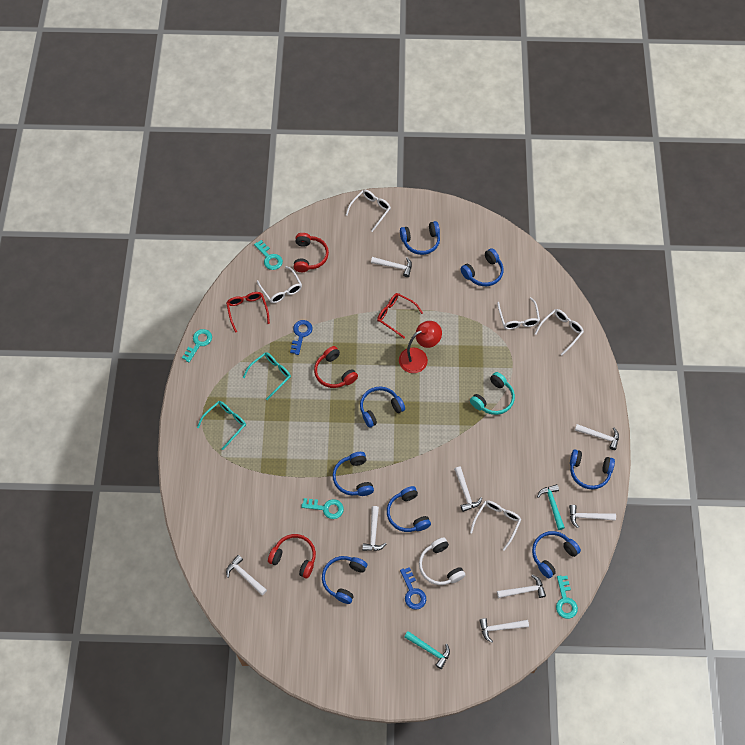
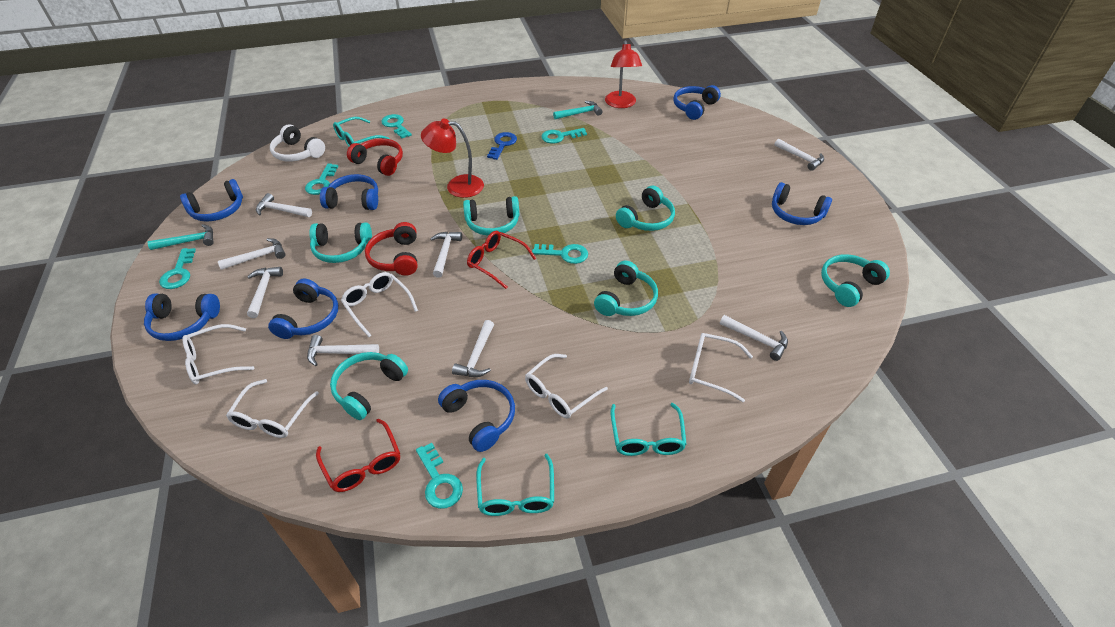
blue headphones: 8 -> 7
blue key: 2 -> 1
red headphones: 3 -> 2
red lamp: 1 -> 2
turquoise glasses: 2 -> 3
turquoise headphones: 1 -> 6
turquoise key: 4 -> 6

